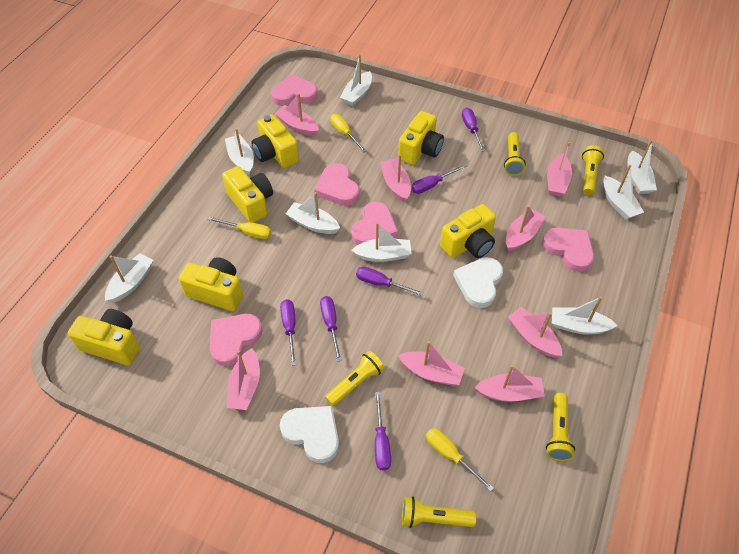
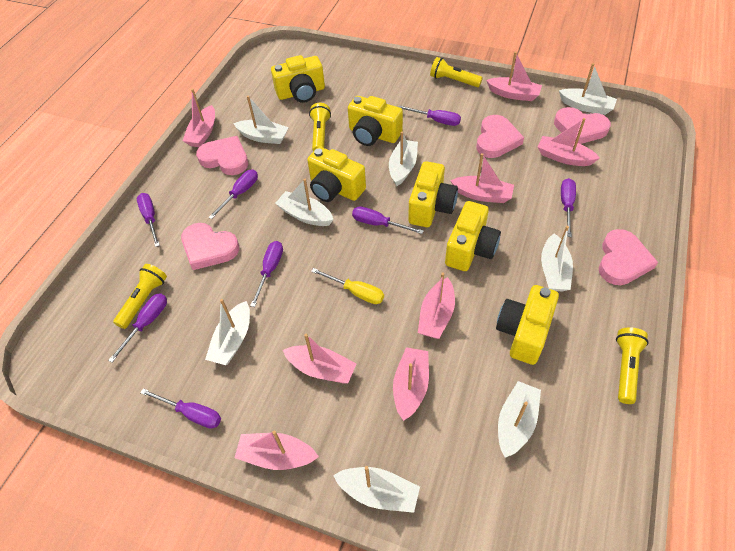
purple screwdriver: 6 -> 8
white heart: 2 -> 0
yellow flashlight: 5 -> 4
yellow screwdriver: 3 -> 1

